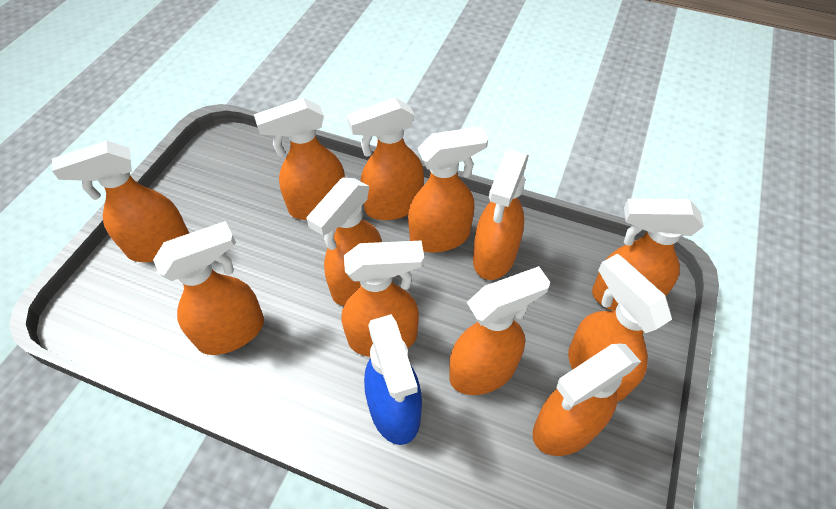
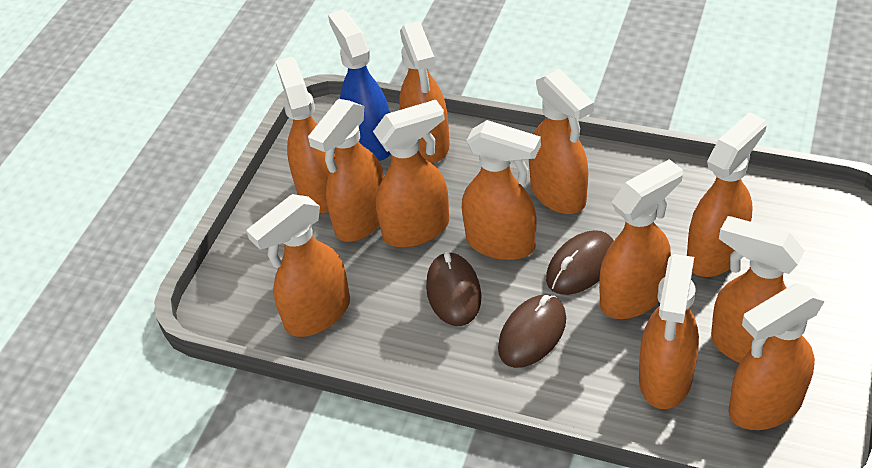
brown mouse: 0 -> 3

